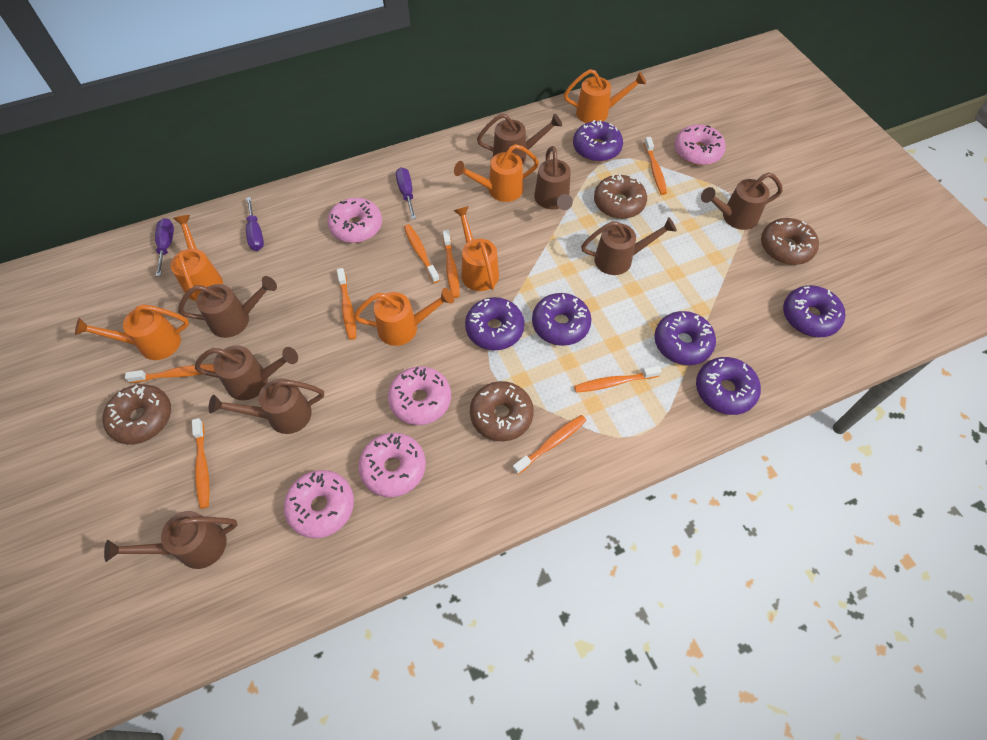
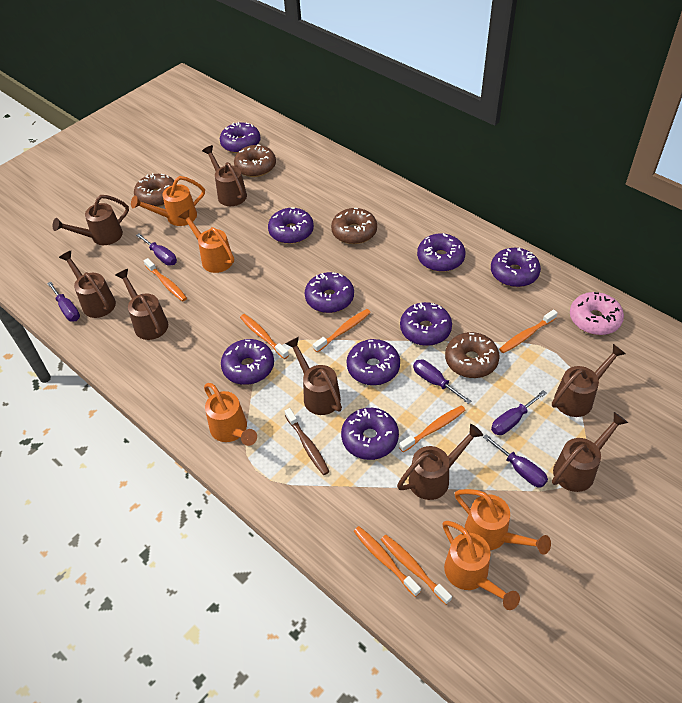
brown toothbrush: 0 -> 1
orange toothbrush: 8 -> 7
orange watering can: 6 -> 5
pink donut: 5 -> 1
purple donut: 6 -> 9
purple screwdriver: 3 -> 5

